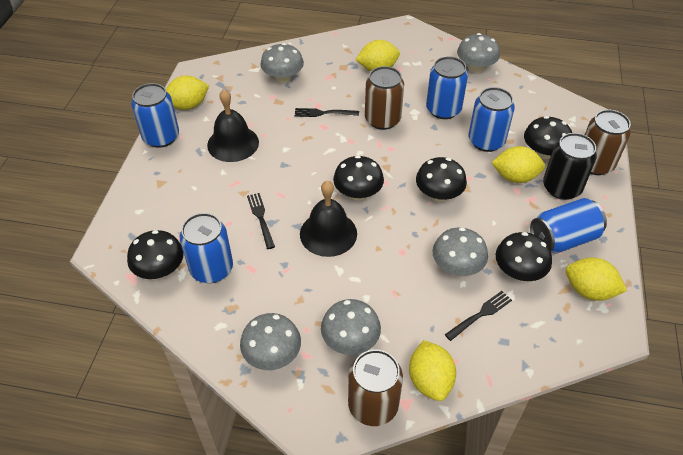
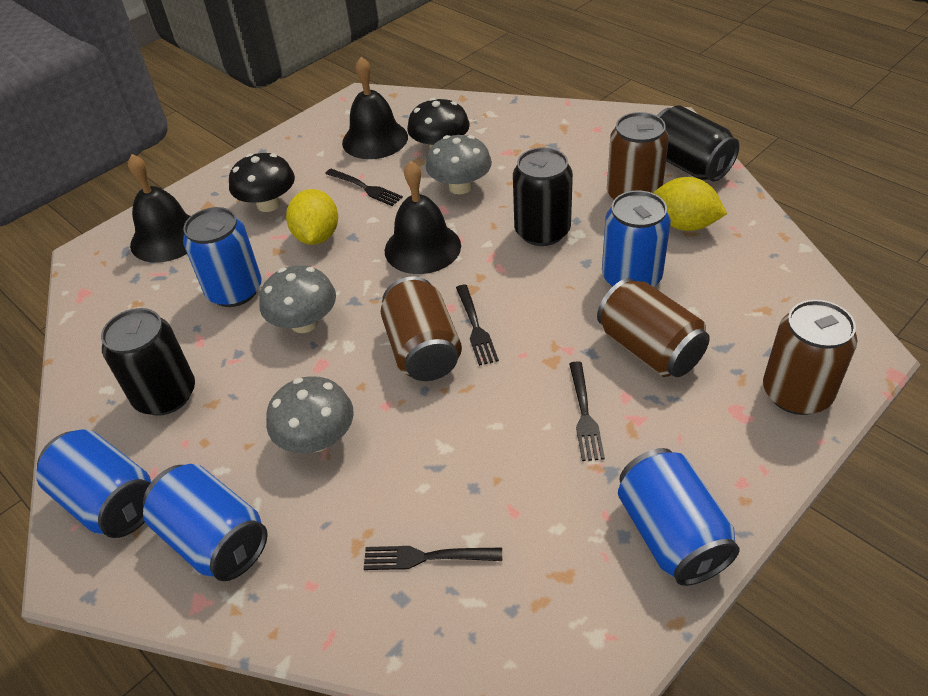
black bell: 2 -> 3
black can: 1 -> 3
black fork: 3 -> 4
black mushroom: 5 -> 2
brown can: 3 -> 4
grey mushroom: 5 -> 3
yellow lemon: 5 -> 2

